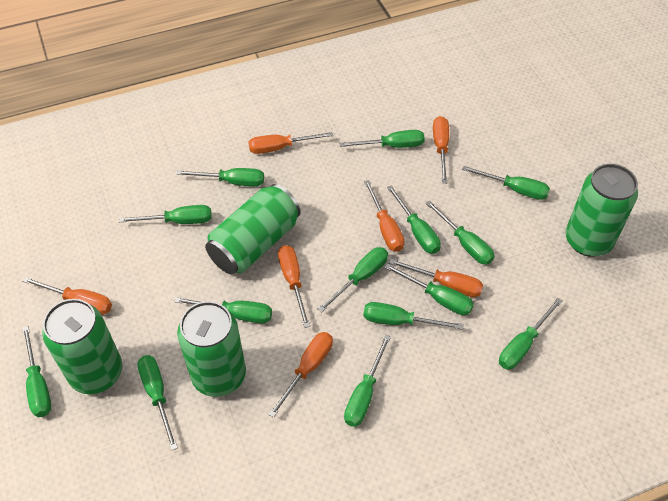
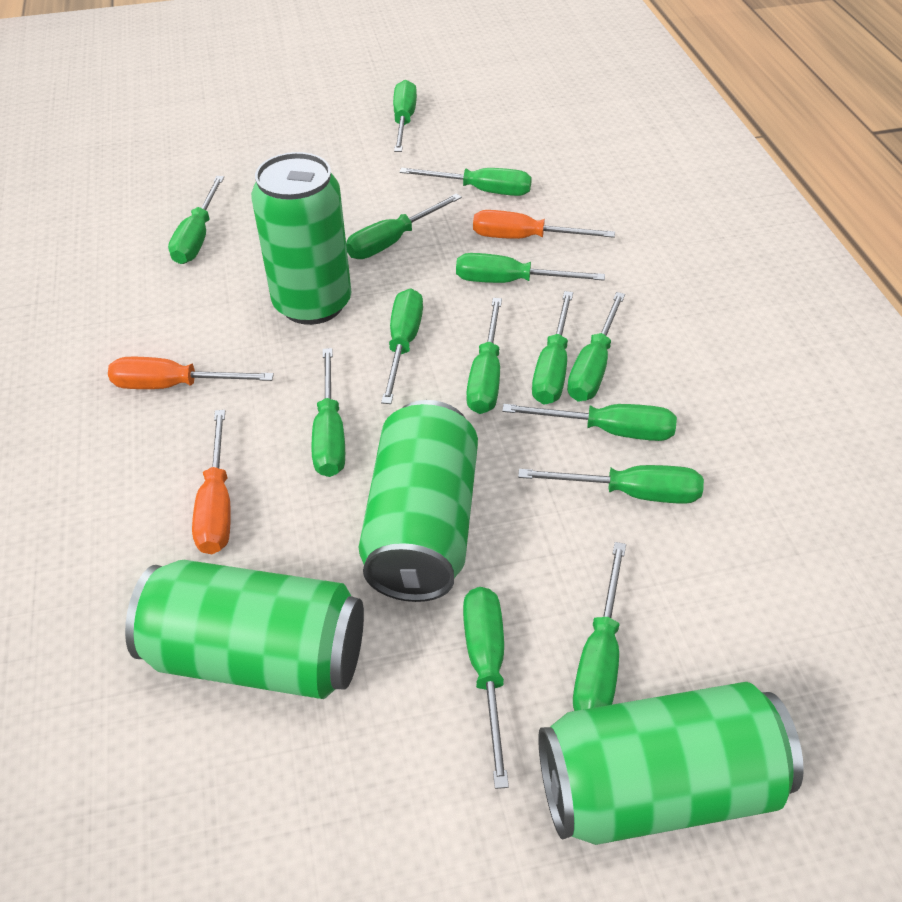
orange screwdriver: 7 -> 3

